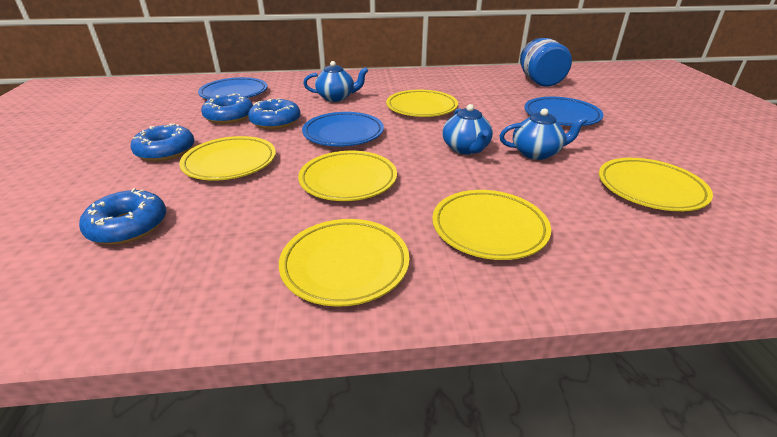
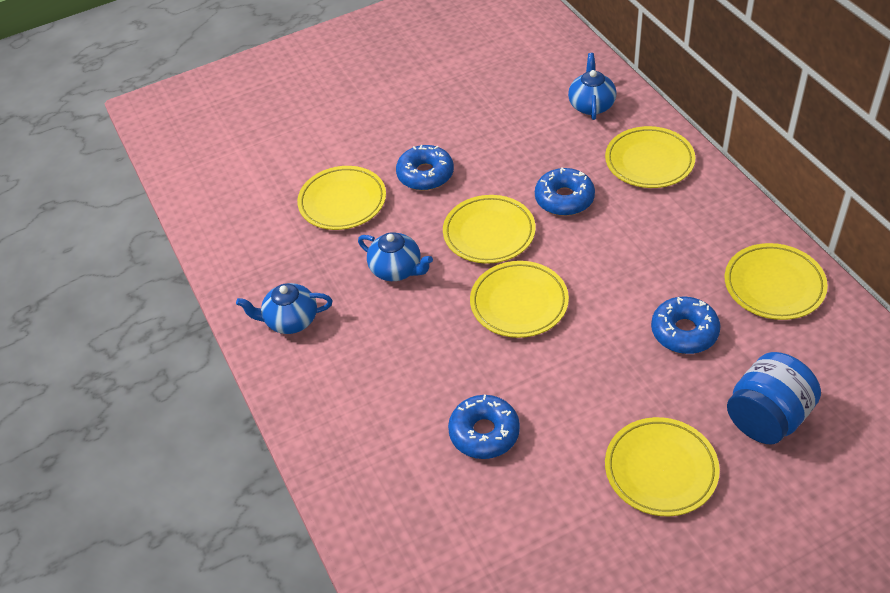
blue plate: 3 -> 0

